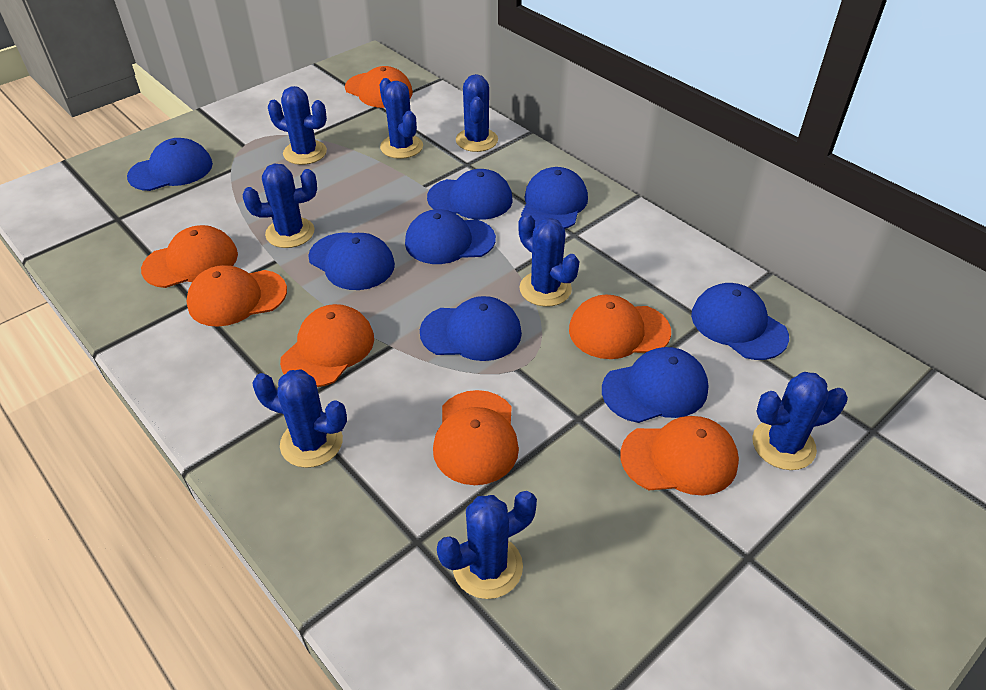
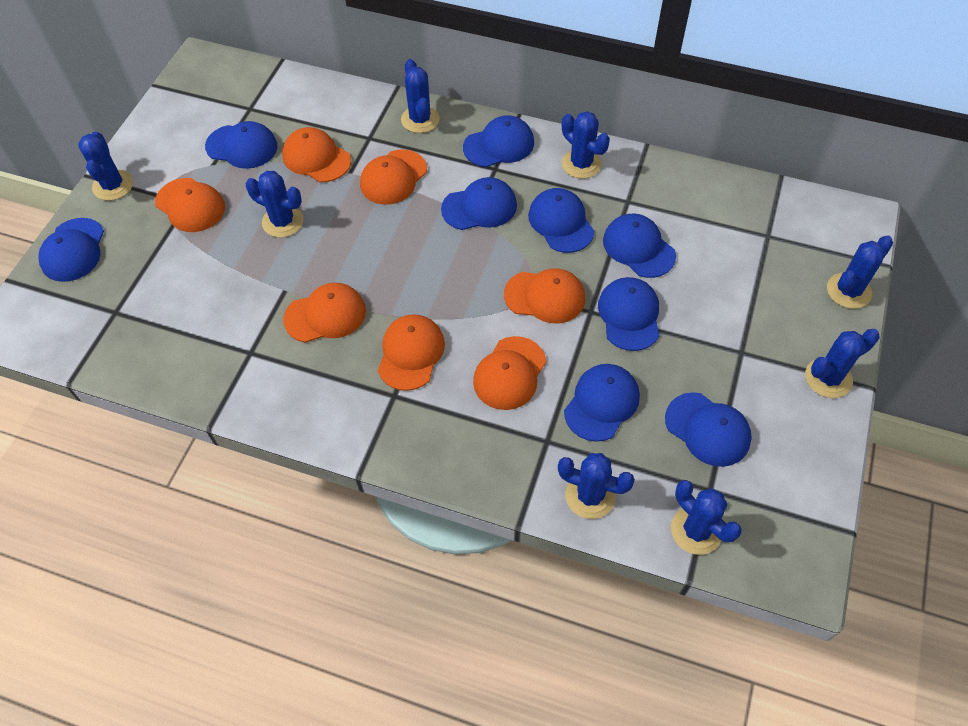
blue cap: 8 -> 9

